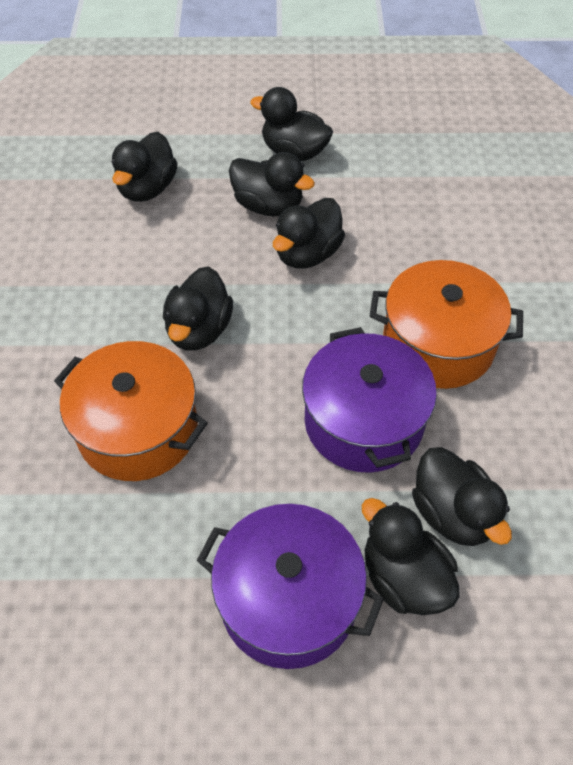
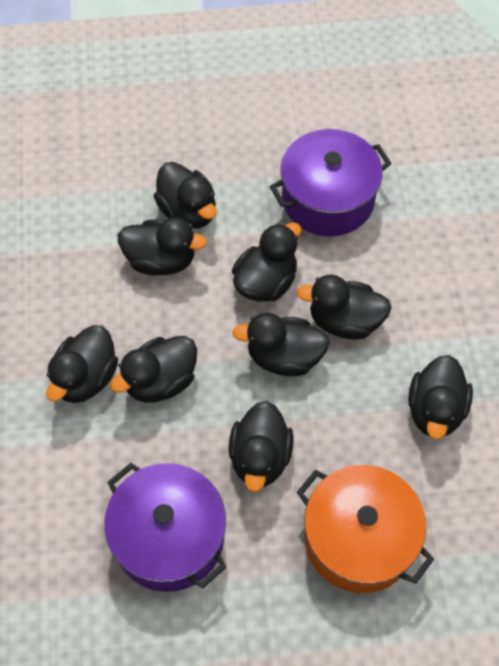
black duck: 7 -> 9
orange pot: 2 -> 1

